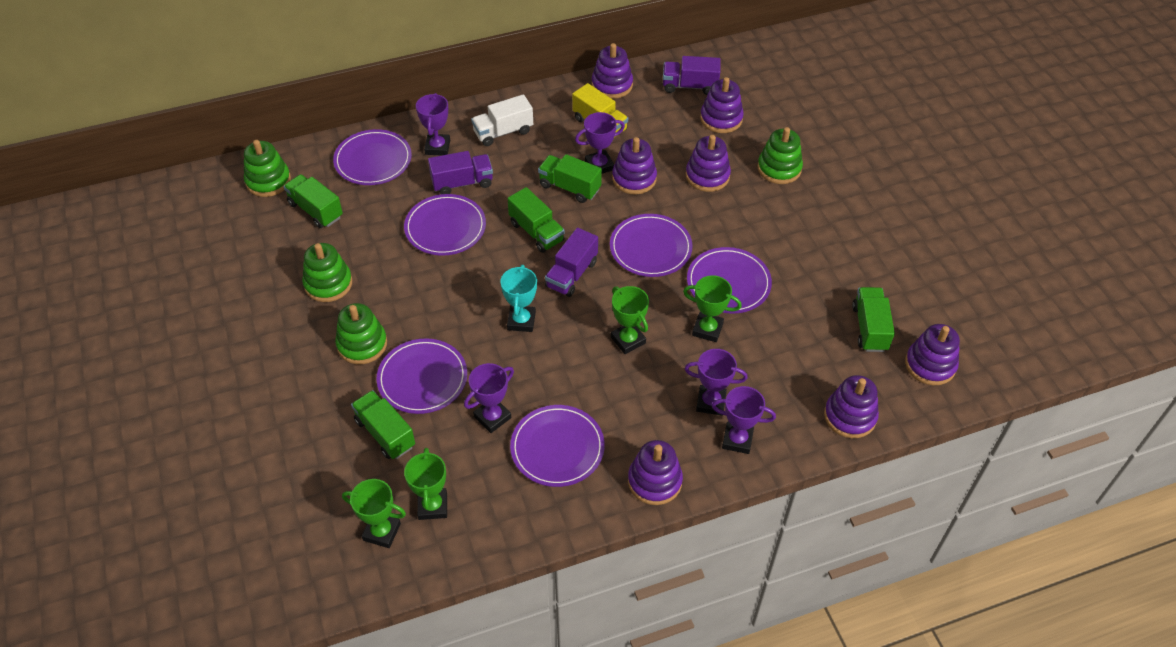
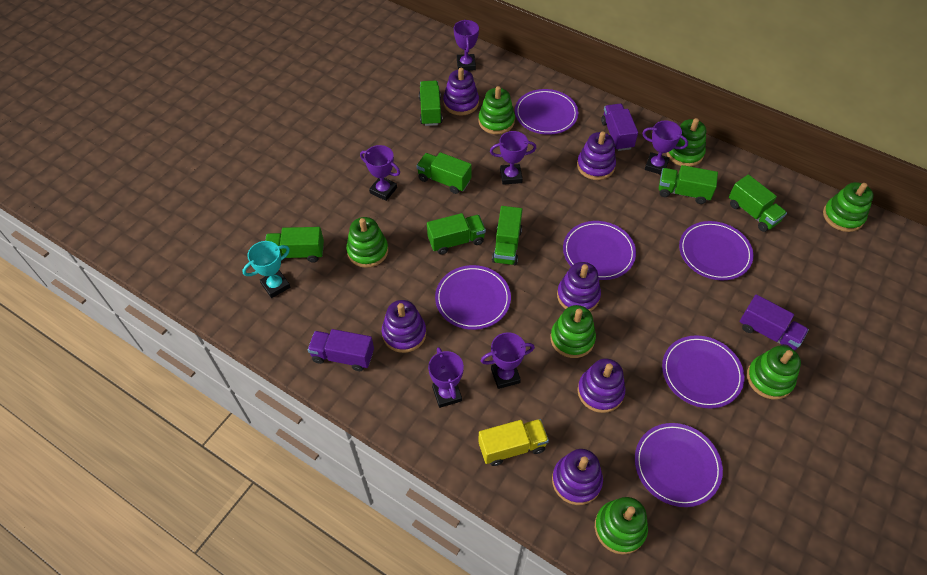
green stacking toy: 4 -> 7
green trophy: 4 -> 0
green truck: 5 -> 7
purple stacking toy: 7 -> 6
purple trophy: 5 -> 6
white truck: 1 -> 0

